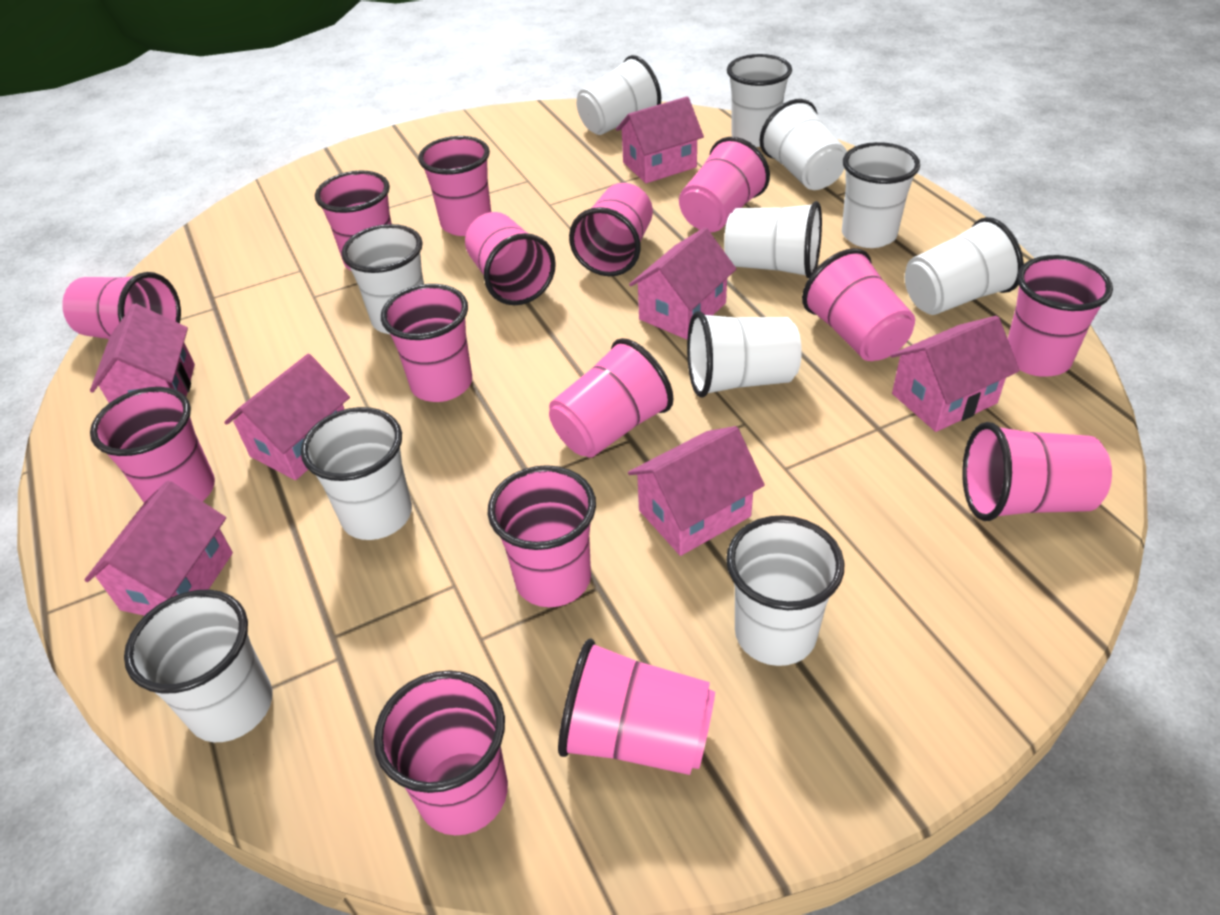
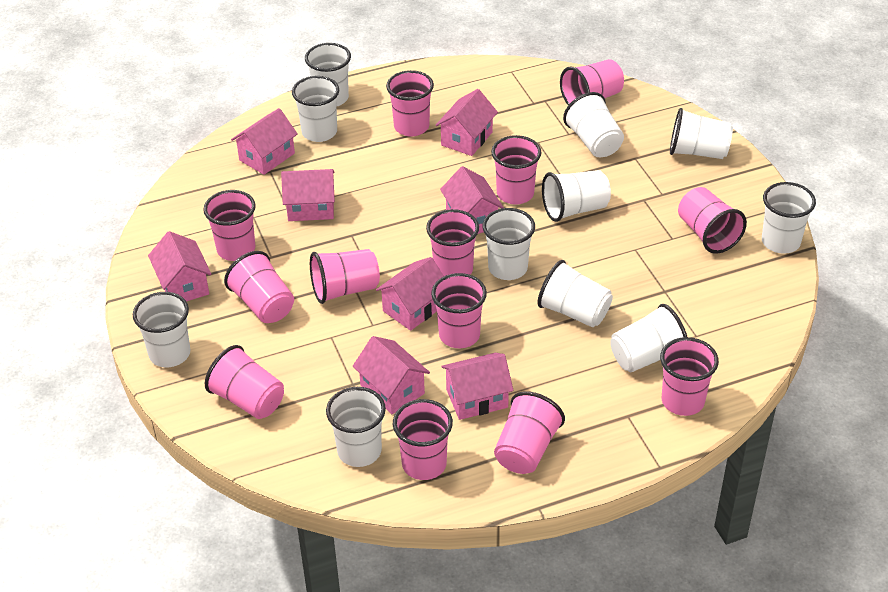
pink cup: 15 -> 13
pink house: 7 -> 8

